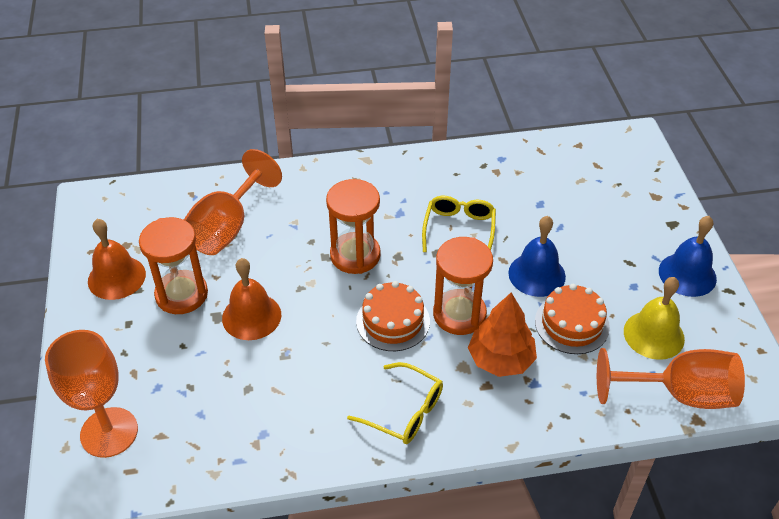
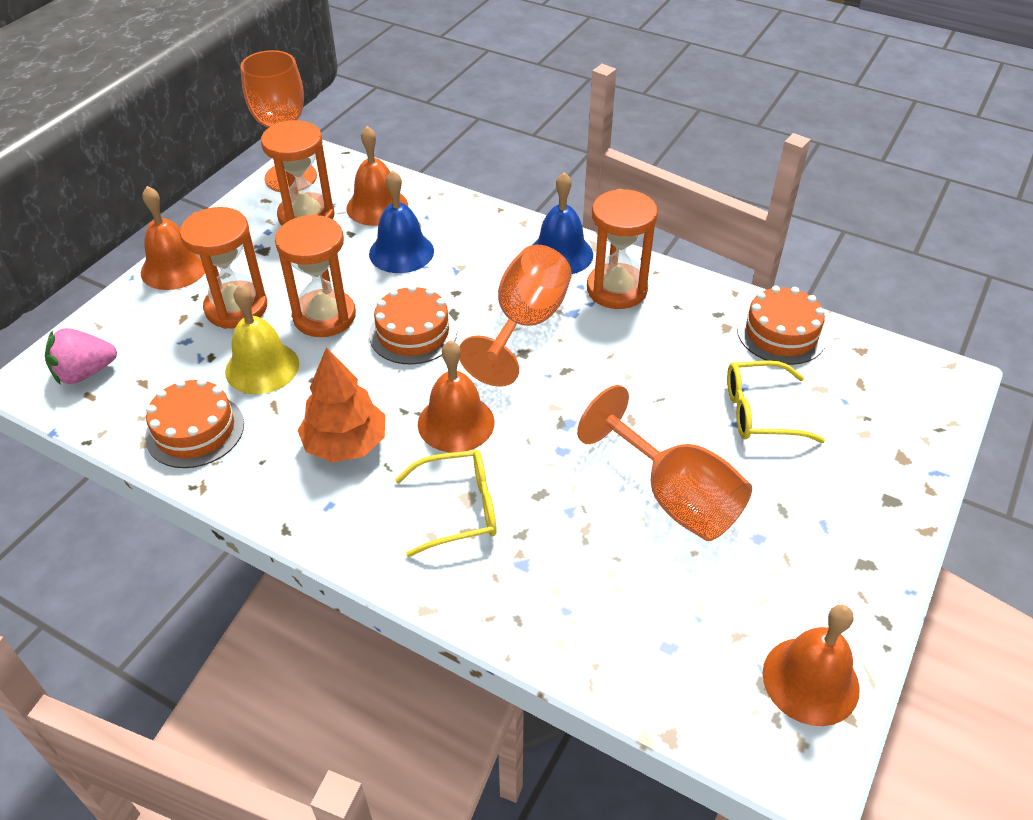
orange bell: 2 -> 4
orange cake: 2 -> 3
orange hourglass: 3 -> 4
pink strawberry: 0 -> 1

